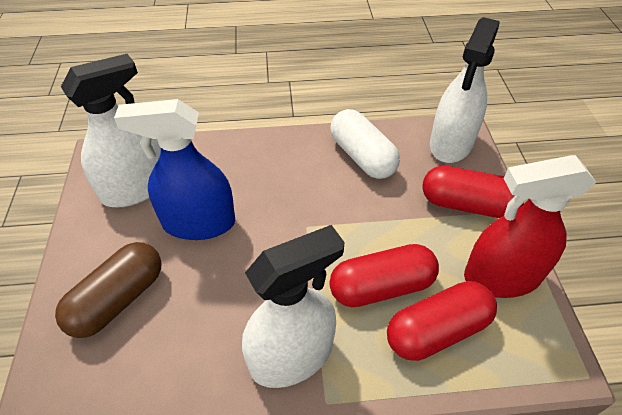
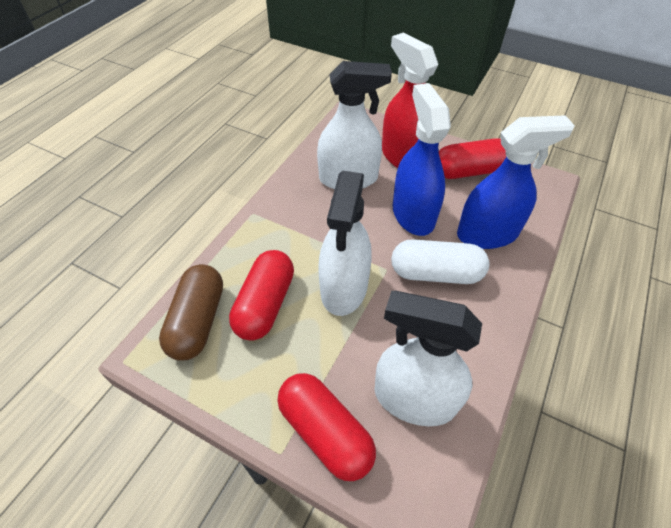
blue spray bottle: 1 -> 2

